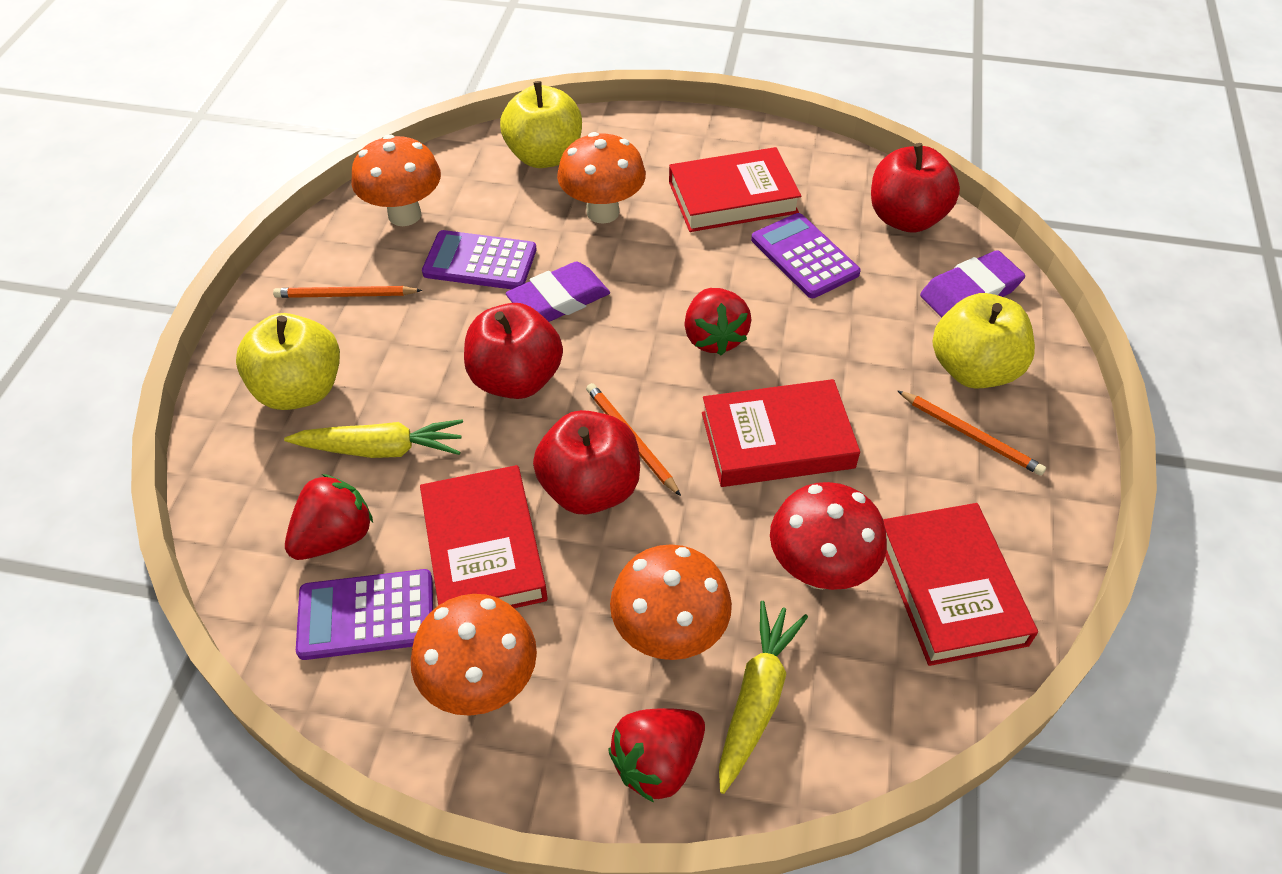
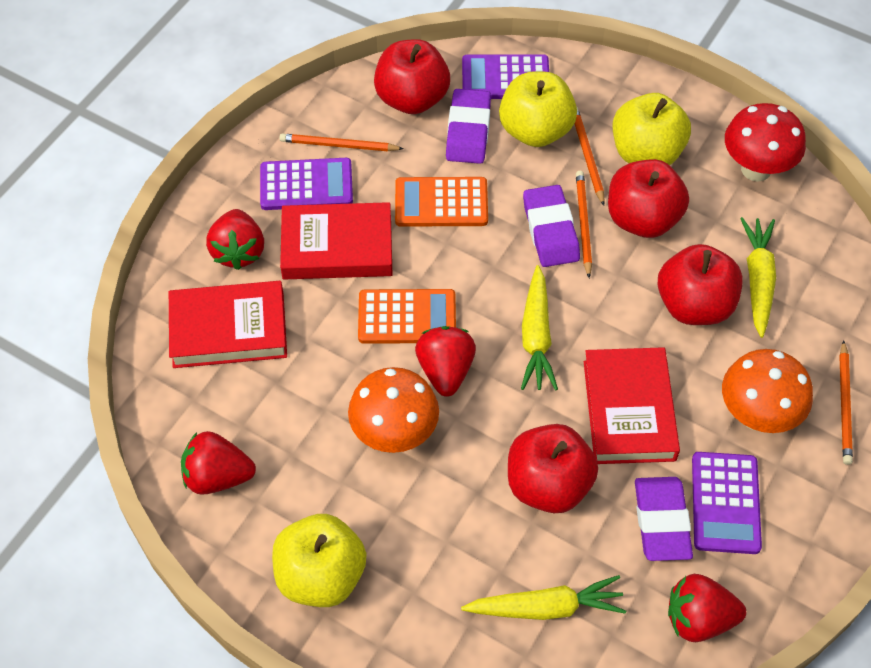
orange calculator: 0 -> 2
orange mushroom: 4 -> 2
orange pencil: 3 -> 4
purple eraser: 2 -> 3
red apple: 3 -> 4
red book: 4 -> 3
red strawberry: 3 -> 4
yellow carrot: 2 -> 3

